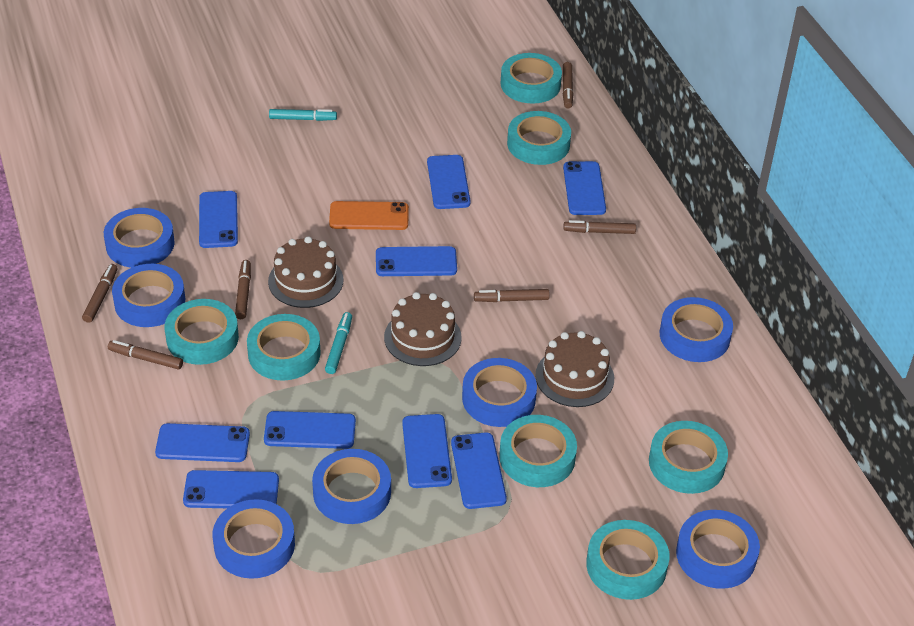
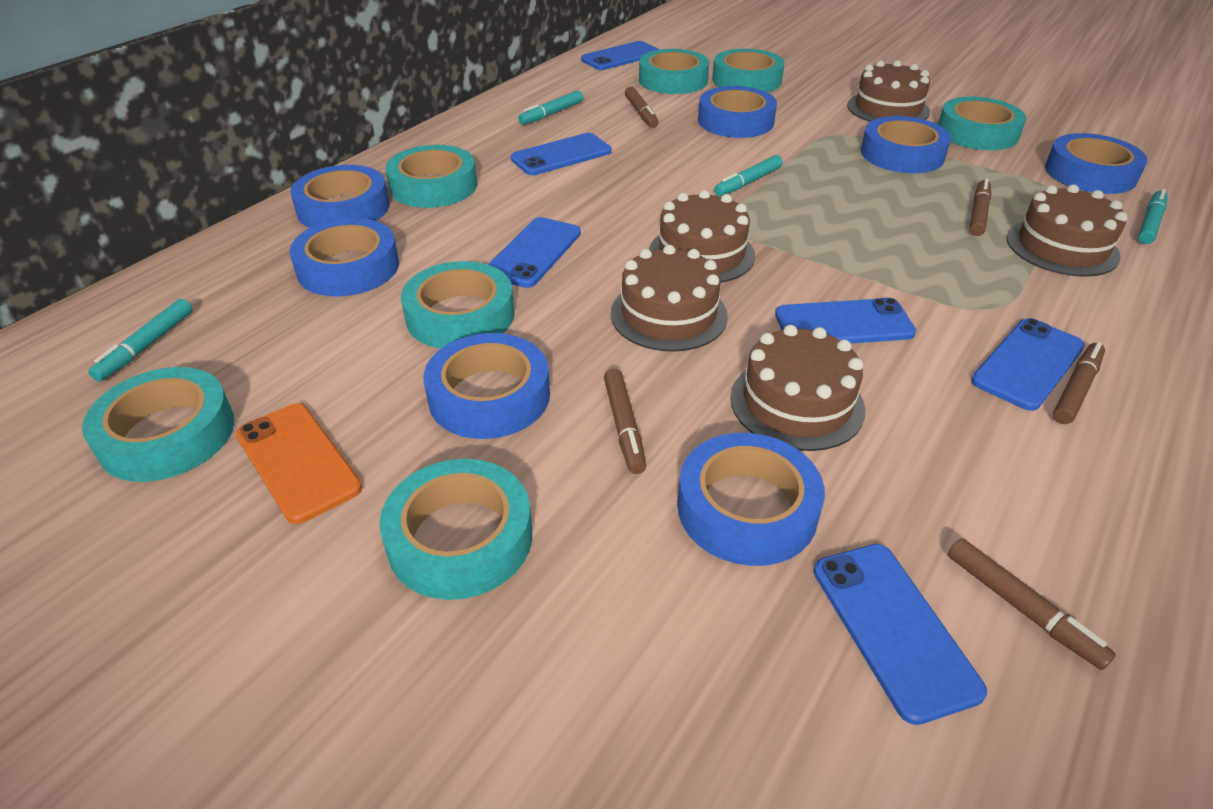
blue phone: 9 -> 6
brown cake: 3 -> 5
brown marker: 6 -> 5
turquoise marker: 2 -> 4

